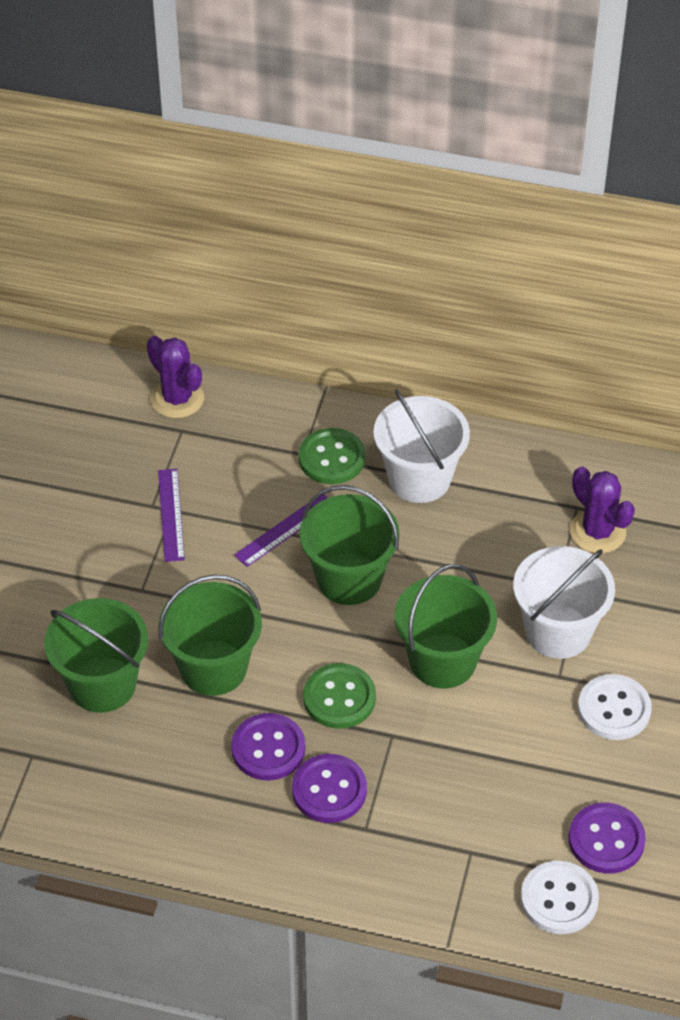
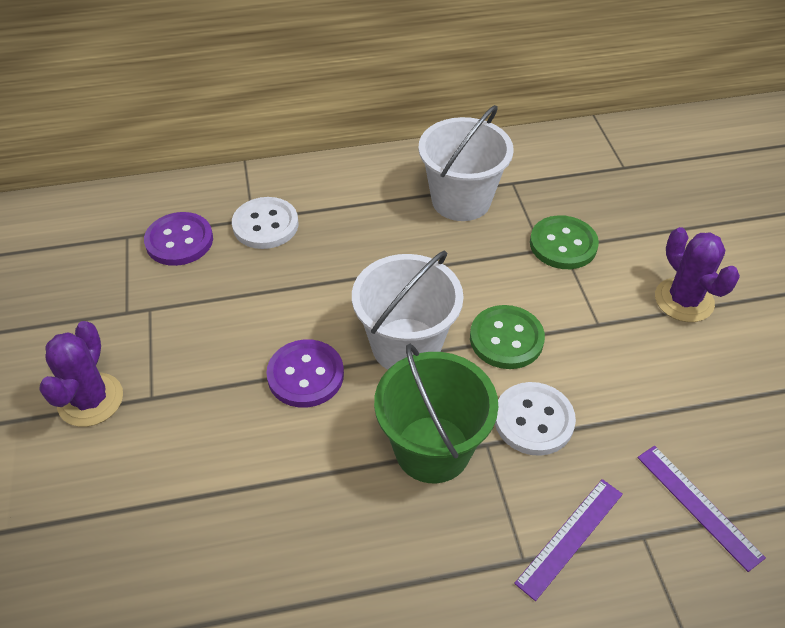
green bucket: 4 -> 1
purple button: 3 -> 2

